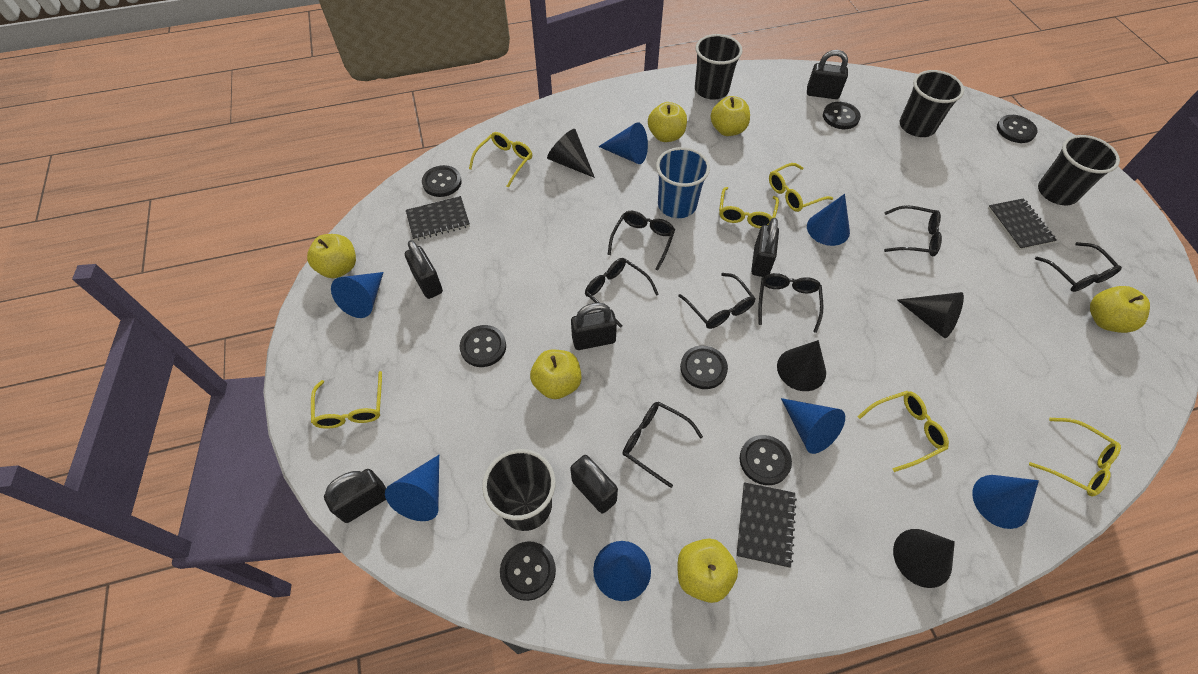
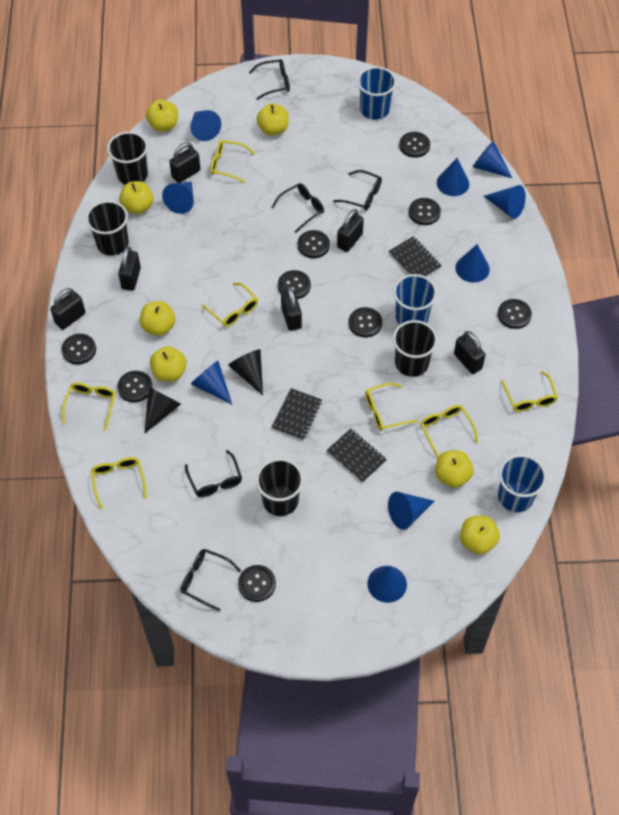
black button: 7 -> 9
black cone: 4 -> 2
black glasses: 7 -> 5
blue cone: 7 -> 9
blue cup: 1 -> 3
yellow apple: 6 -> 7
yellow glasses: 6 -> 7

